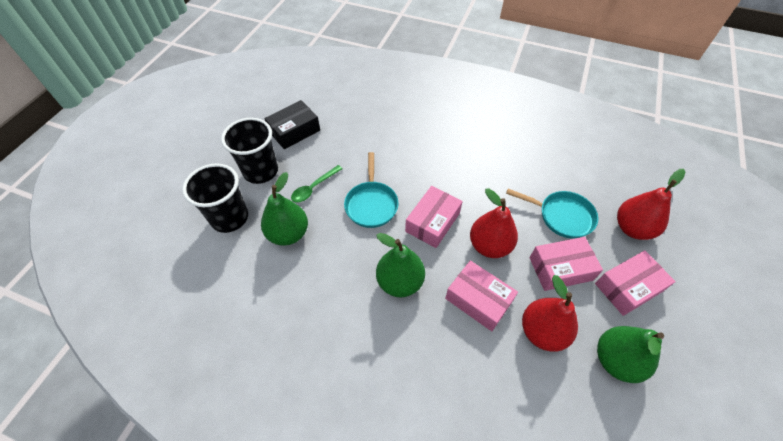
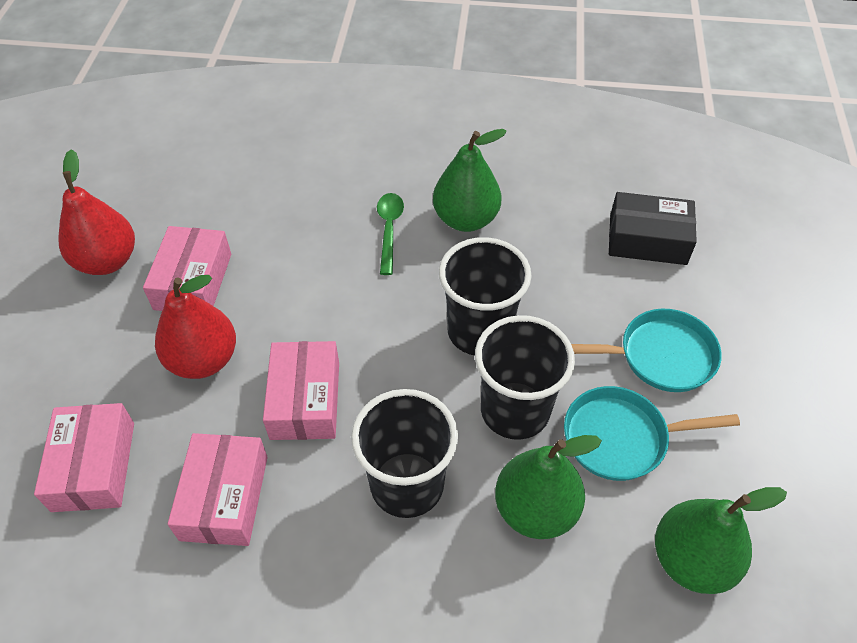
black cup: 2 -> 3
red pear: 3 -> 2

